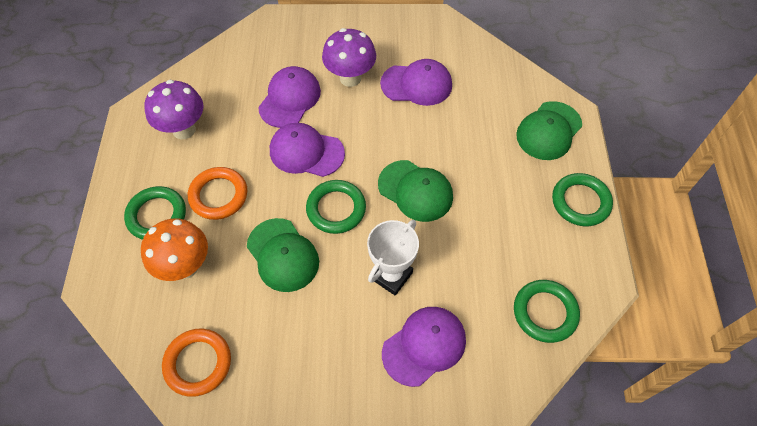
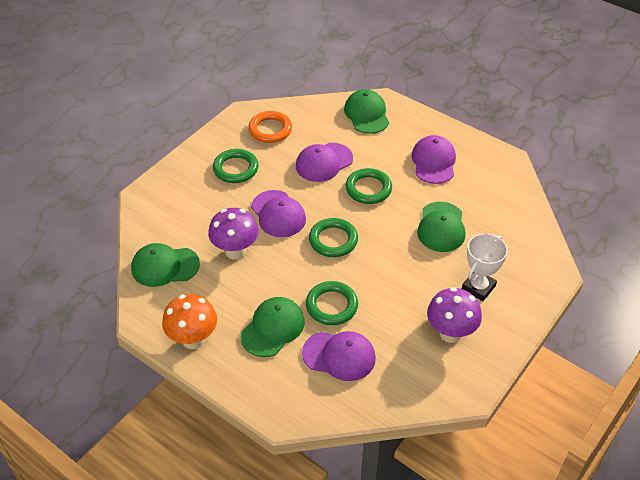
green cap: 3 -> 4
orange ring: 2 -> 1

